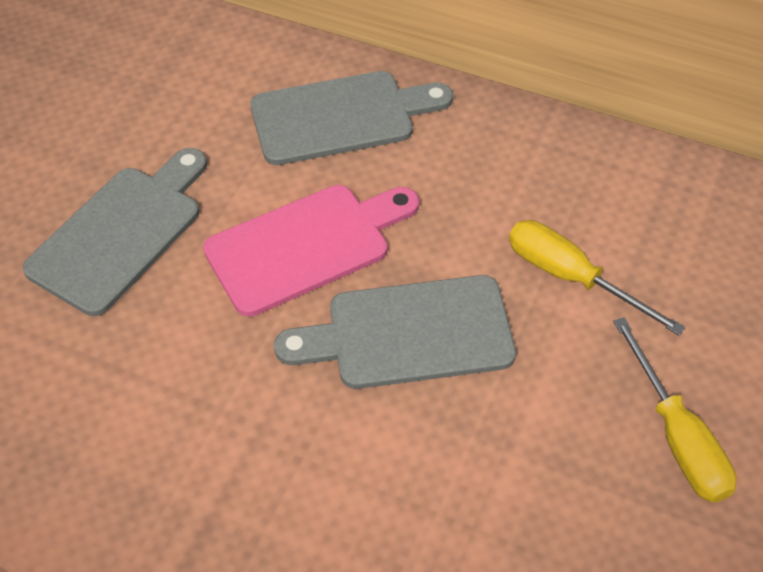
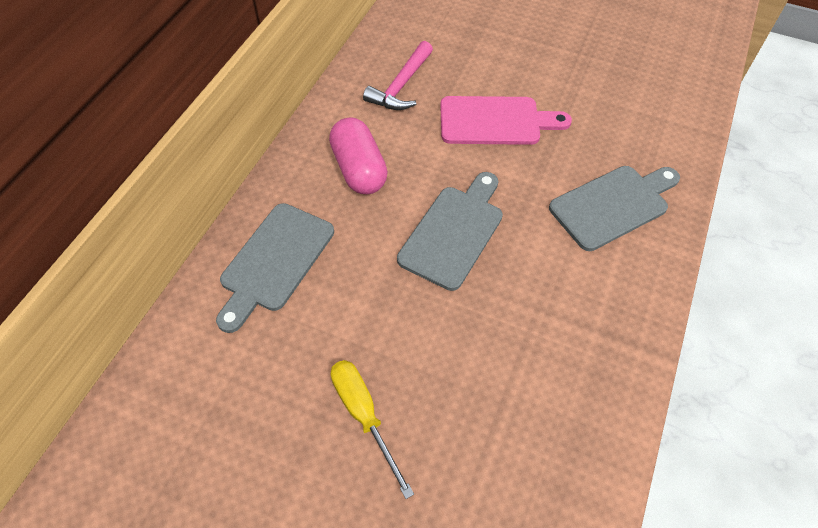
pink capsule: 0 -> 1
pink hammer: 0 -> 1
yellow screwdriver: 2 -> 1

